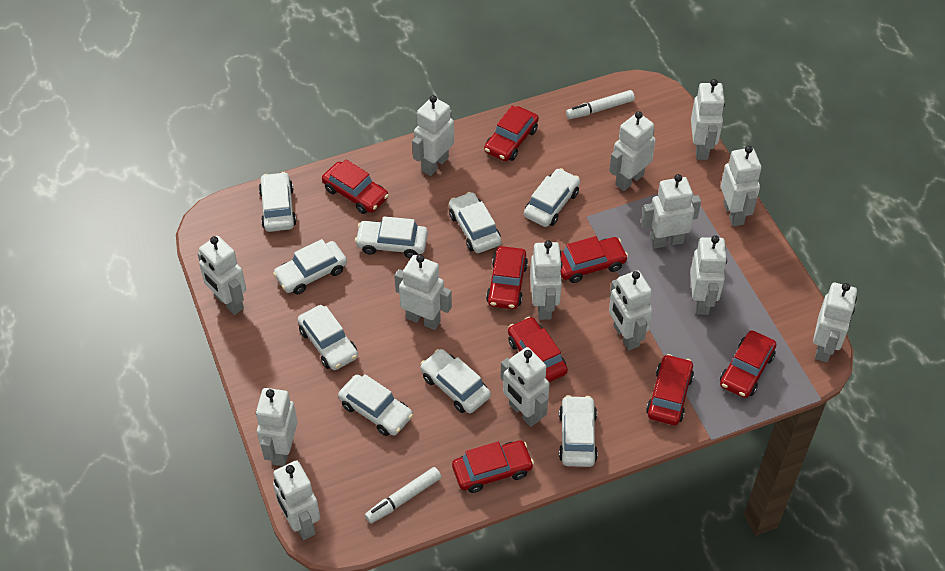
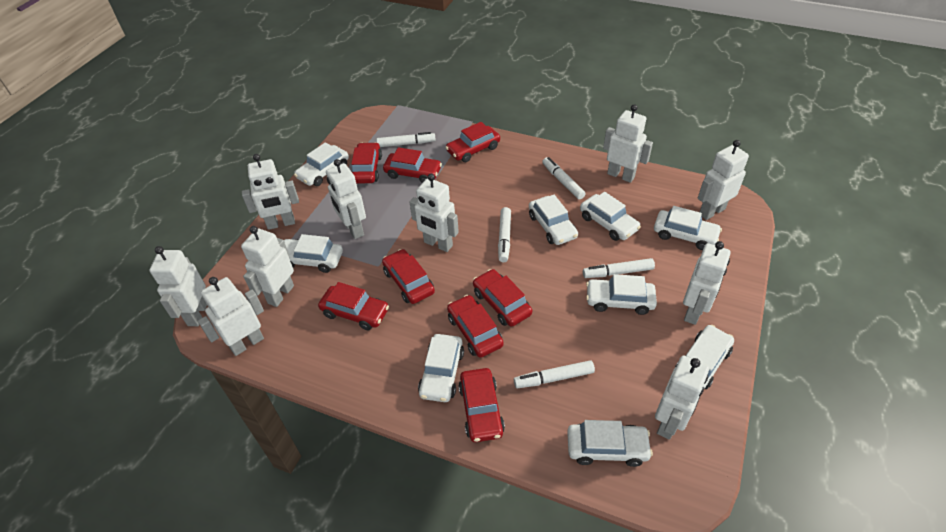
white marker: 2 -> 5
white robot: 14 -> 10

